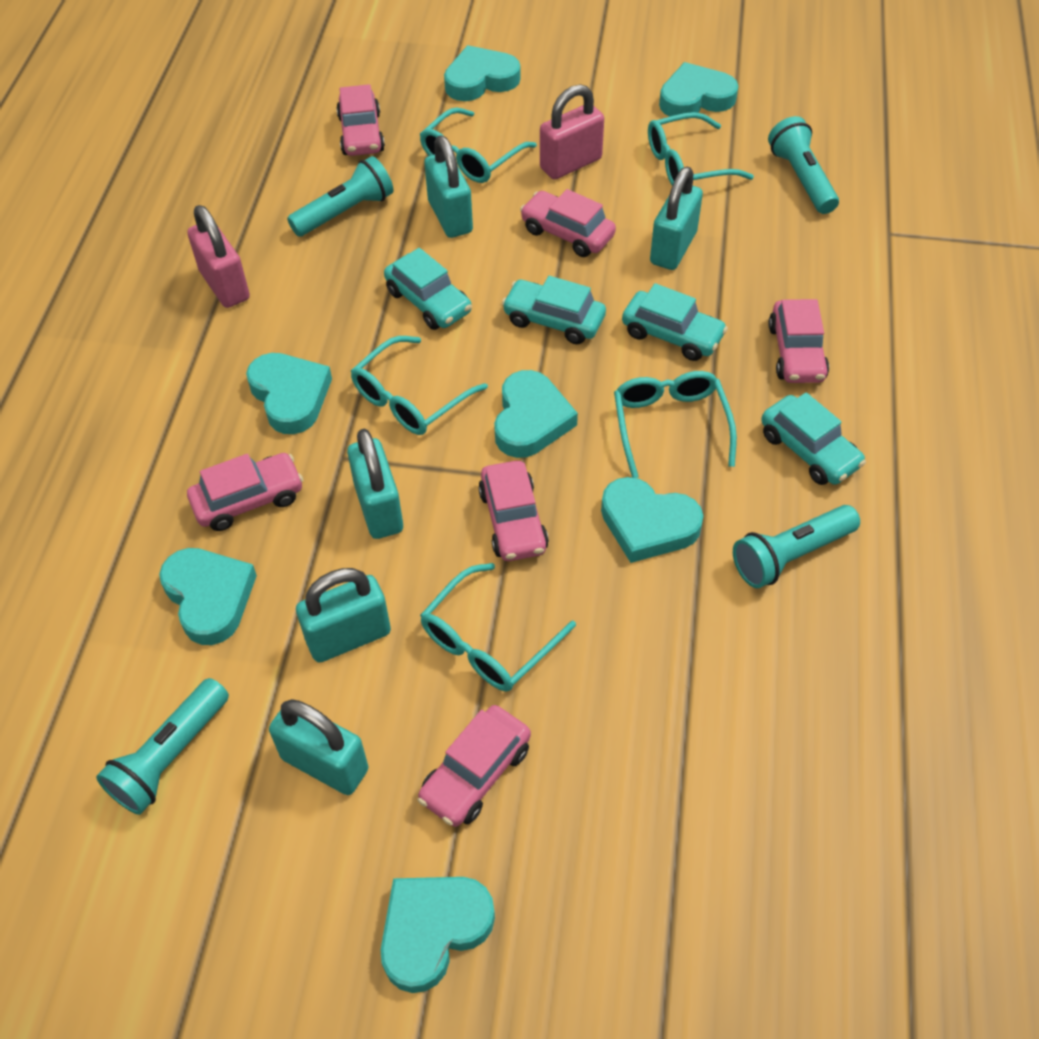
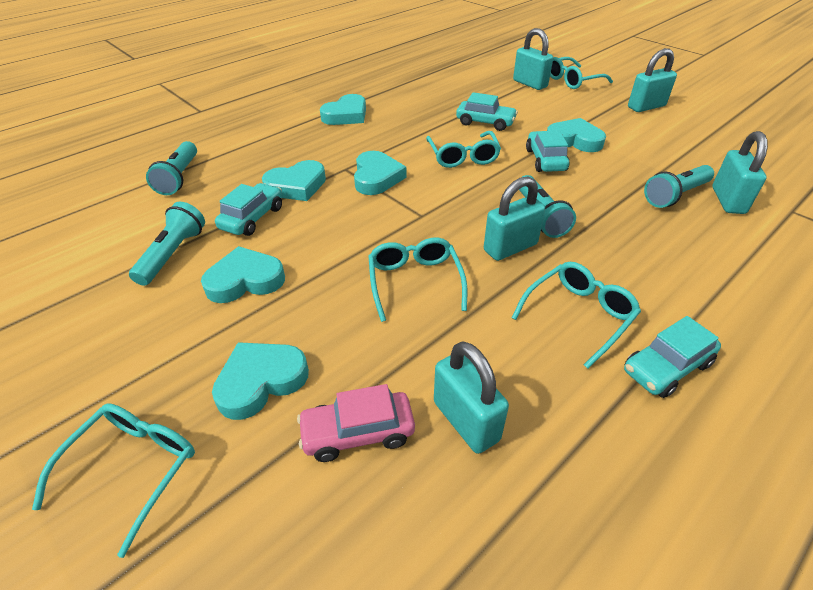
pink car: 6 -> 1
pink padlock: 2 -> 0
turquoise heart: 7 -> 6

